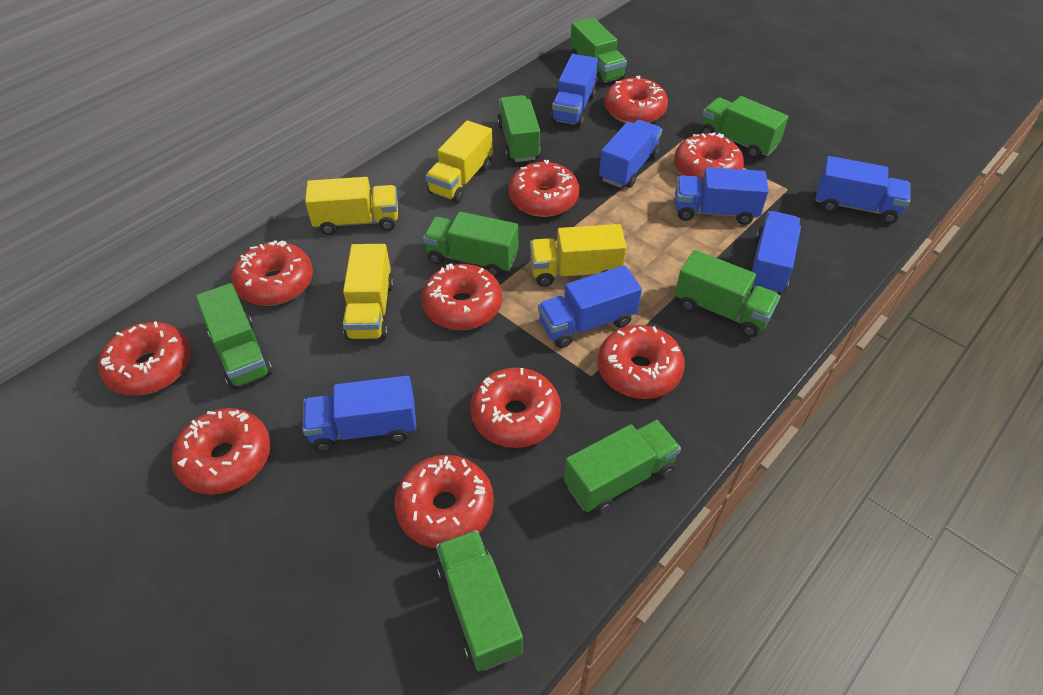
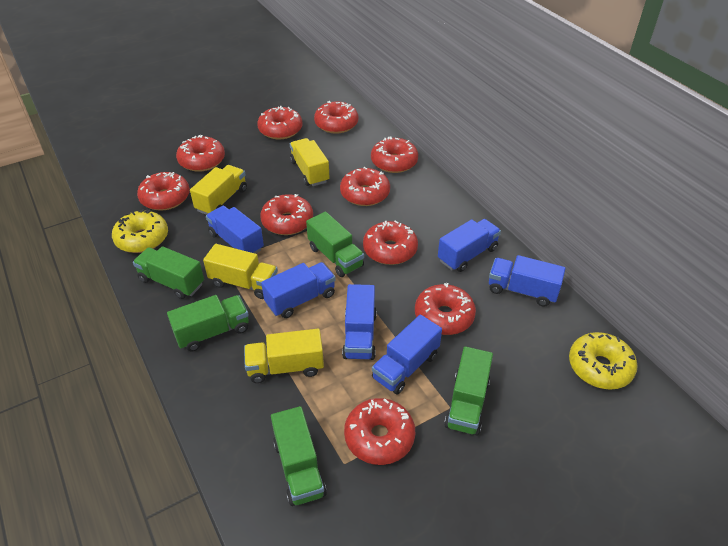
blue truck: 7 -> 6
green truck: 8 -> 5
yellow donut: 0 -> 2

